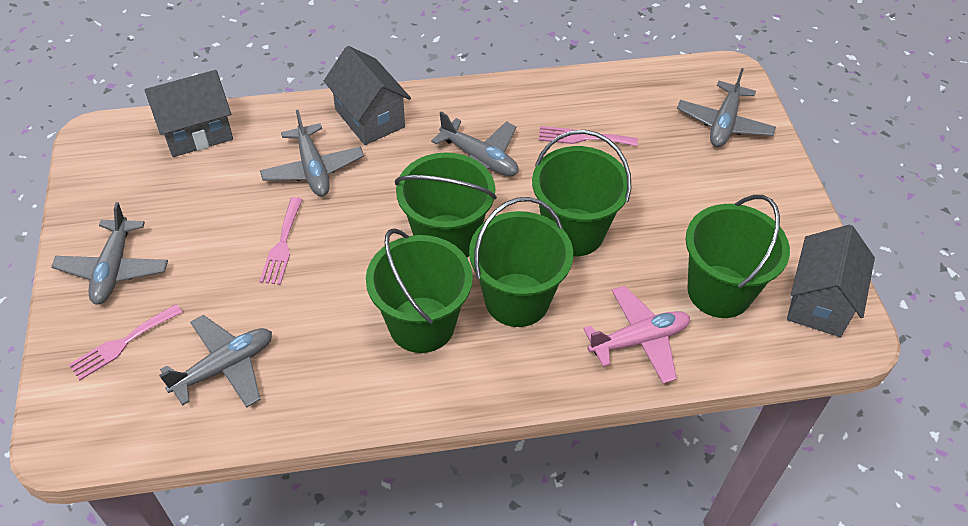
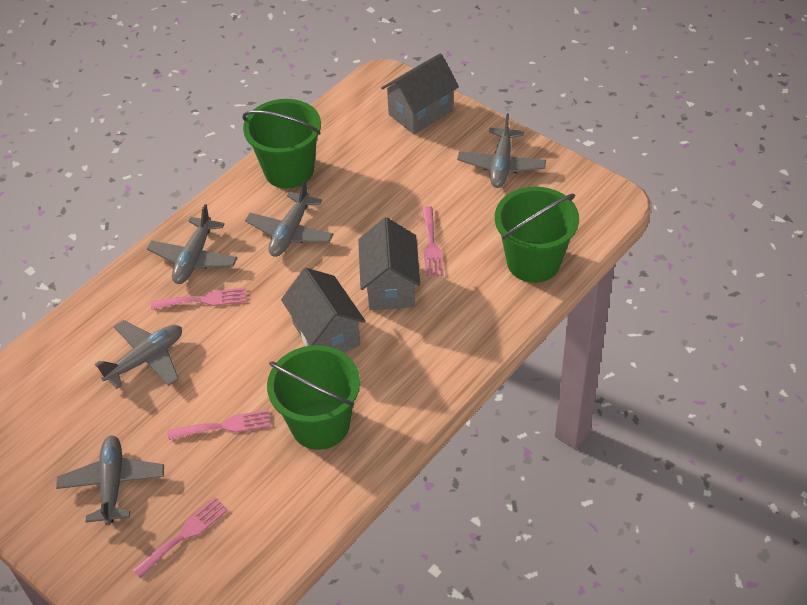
green bucket: 5 -> 3
pink fork: 3 -> 4
pink plane: 1 -> 0

